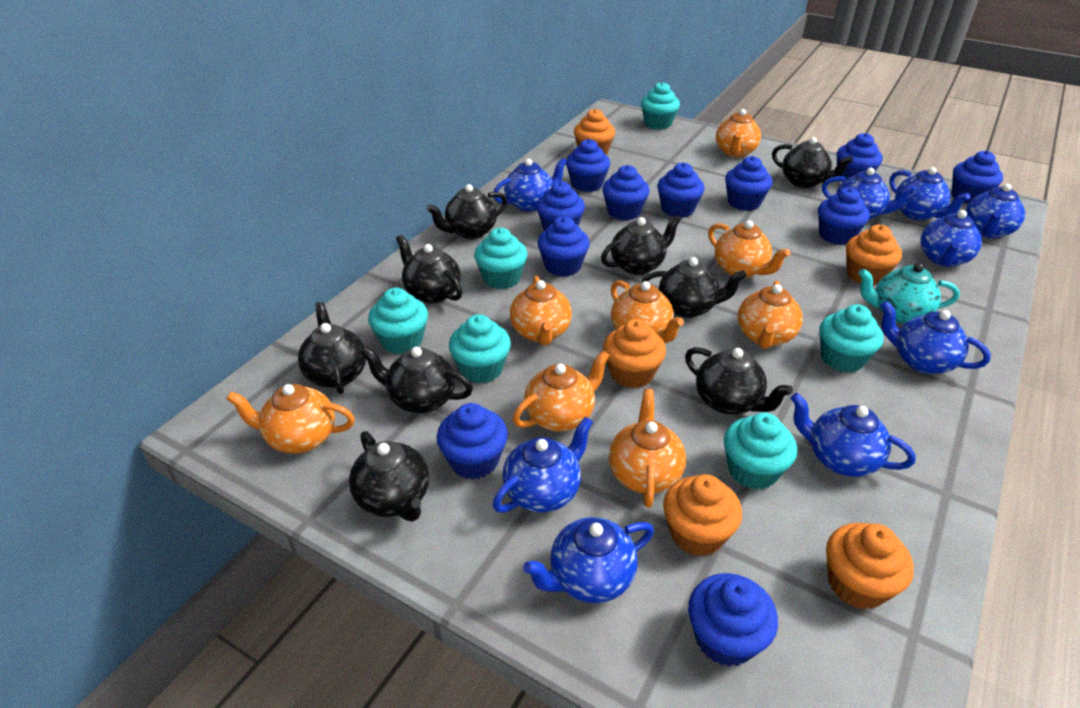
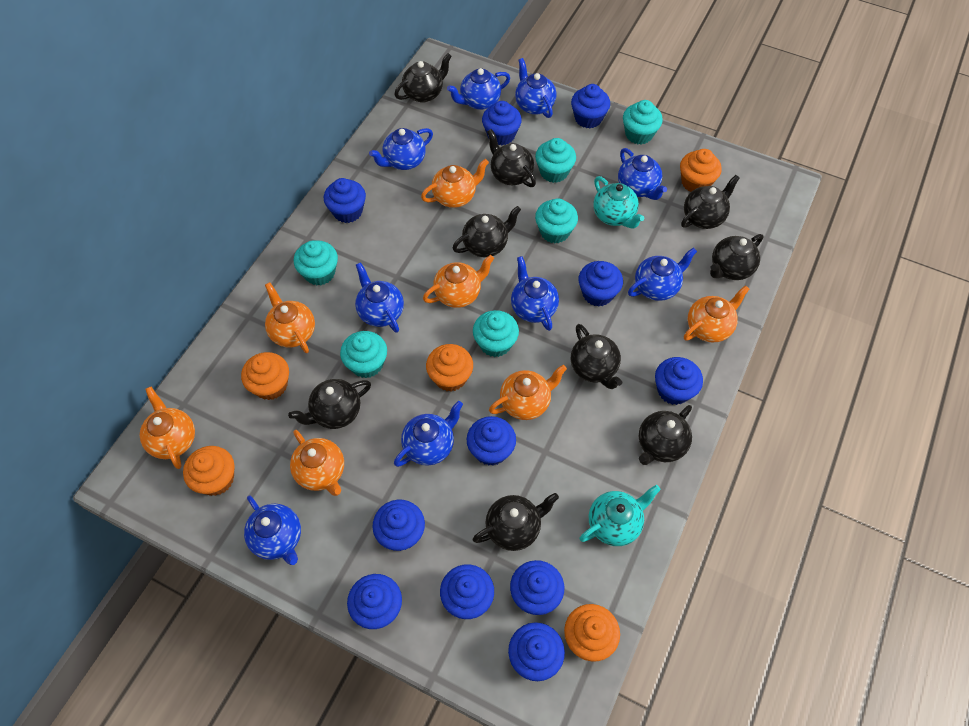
orange teapot: 8 -> 7
turquoise teapot: 1 -> 2

